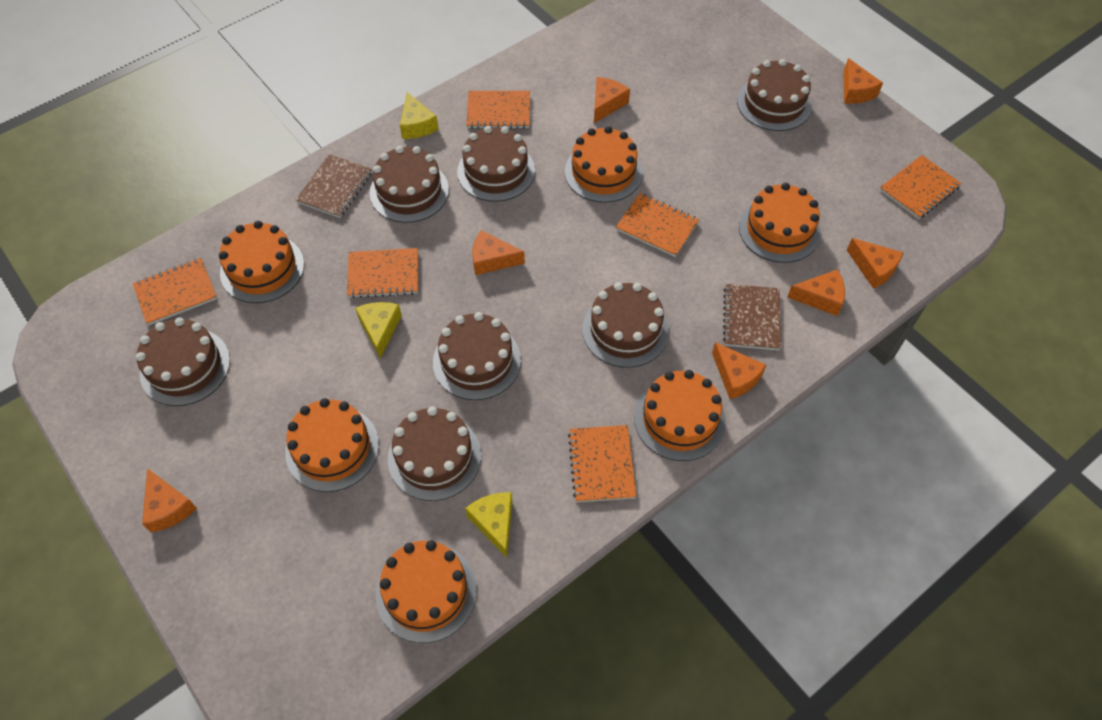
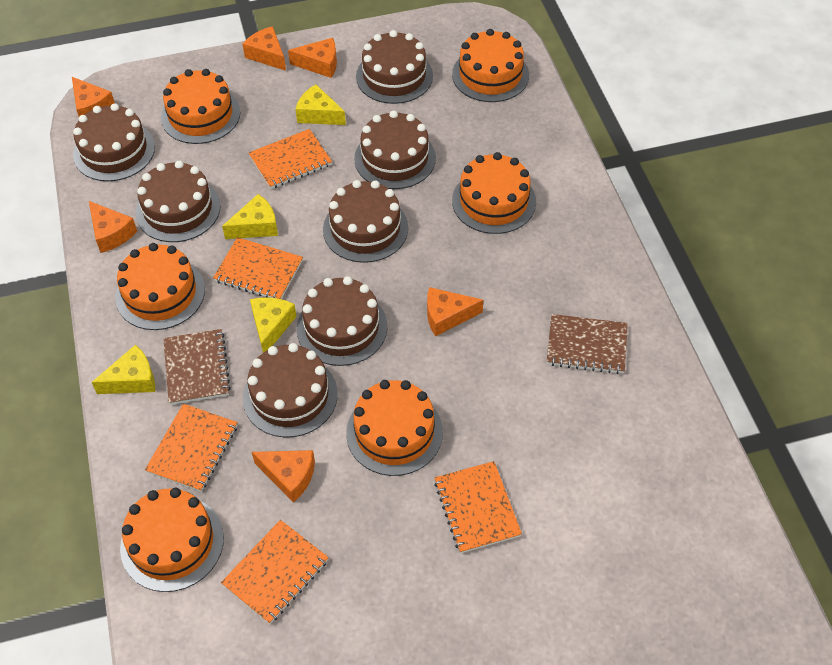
orange cheese: 7 -> 6
orange notebook: 6 -> 5
yellow cheese: 3 -> 4

